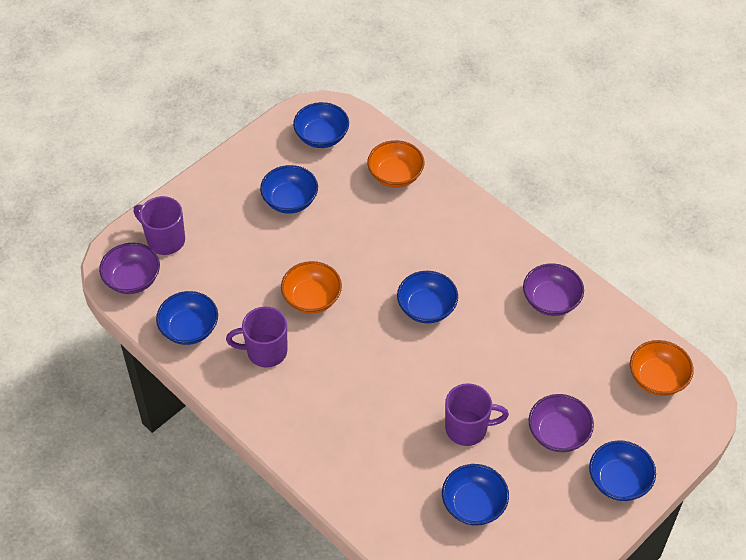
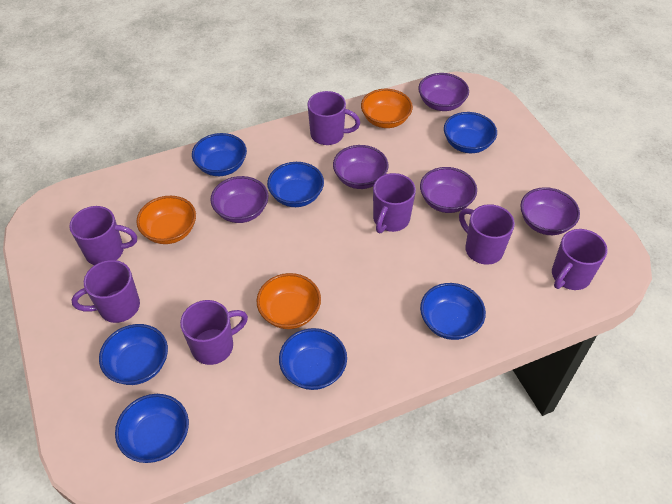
blue bowl: 6 -> 7
purple bowl: 3 -> 5
purple mug: 3 -> 7

